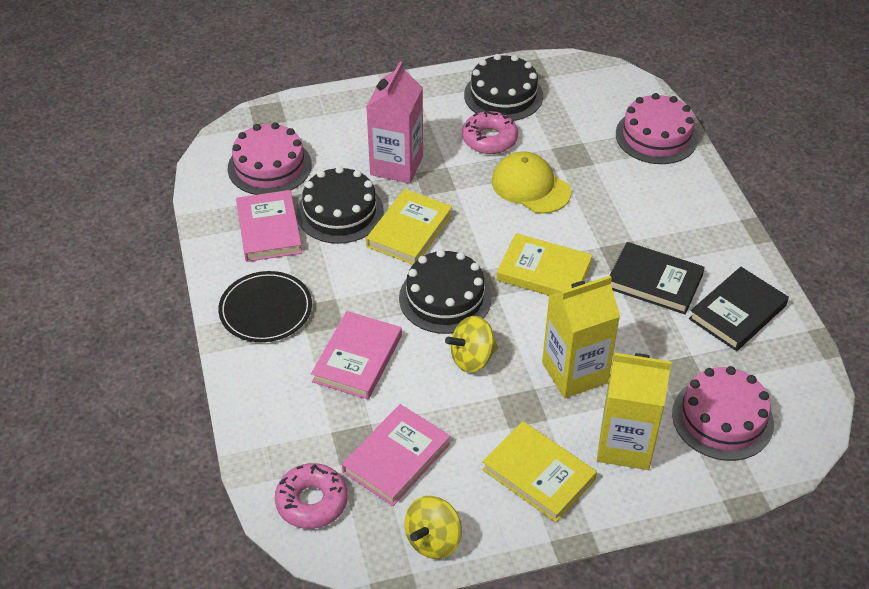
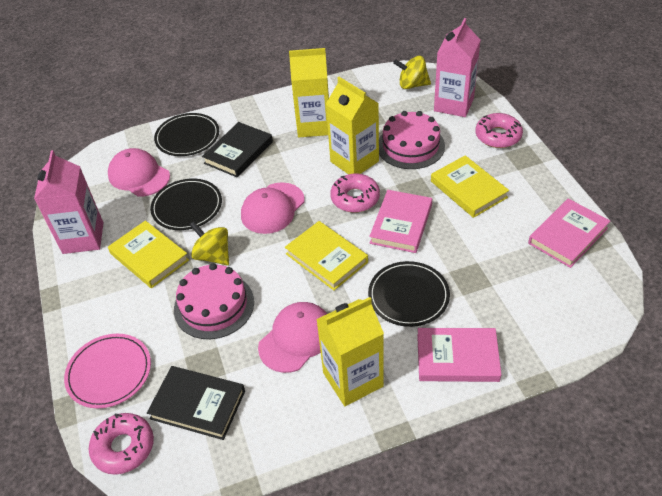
black cake: 3 -> 0
black plate: 1 -> 3
pink cake: 3 -> 2
pink cap: 0 -> 3
pink carton: 1 -> 2
pink donut: 2 -> 3
pink plate: 0 -> 1
yellow cap: 1 -> 0
yellow carton: 2 -> 3

